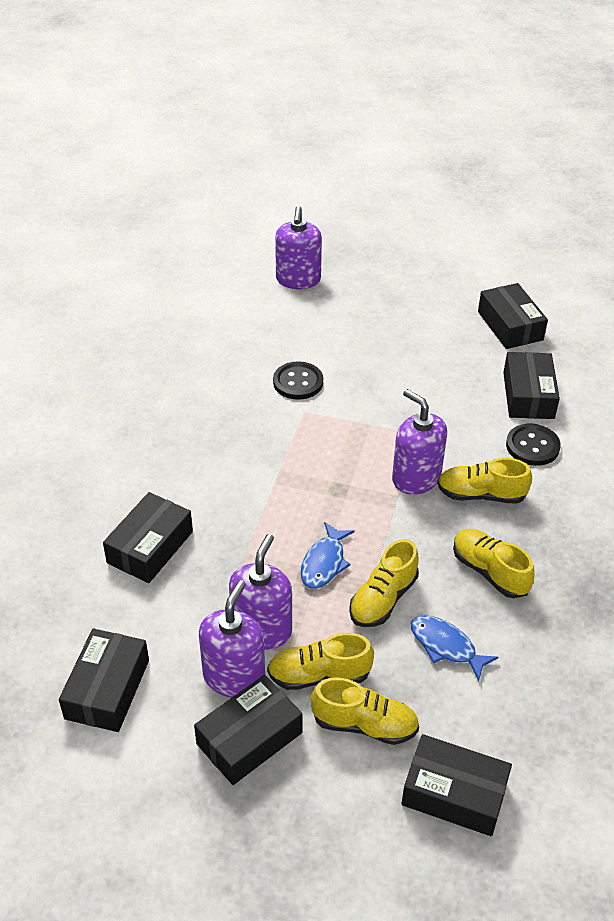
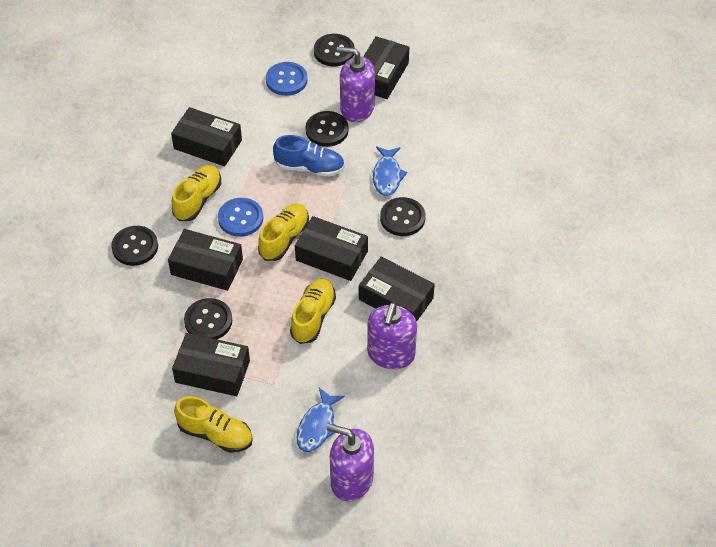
black button: 2 -> 5
blue button: 0 -> 2
blue shoe: 0 -> 1
purple soap dispenser: 4 -> 3
yellow shoe: 5 -> 4

